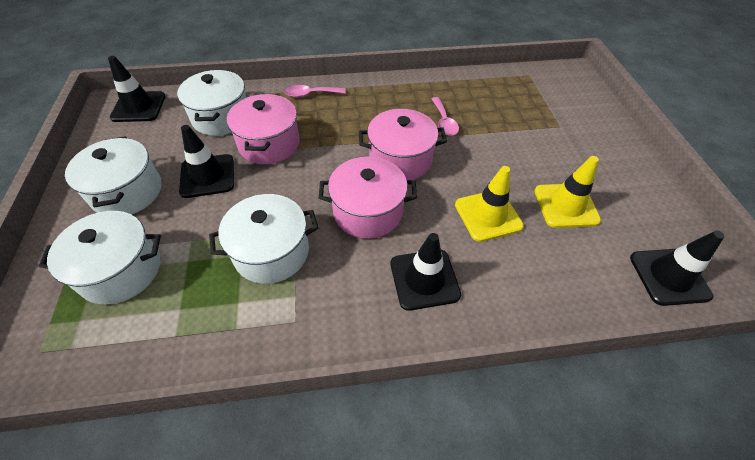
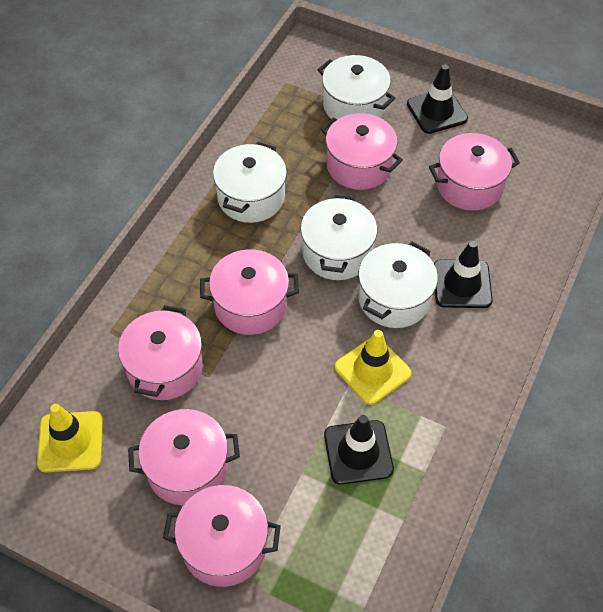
black traffic cone: 4 -> 3
pink pot: 3 -> 6
pink spoon: 2 -> 0

